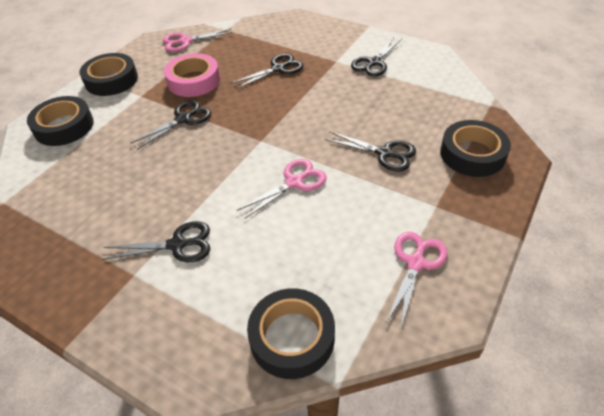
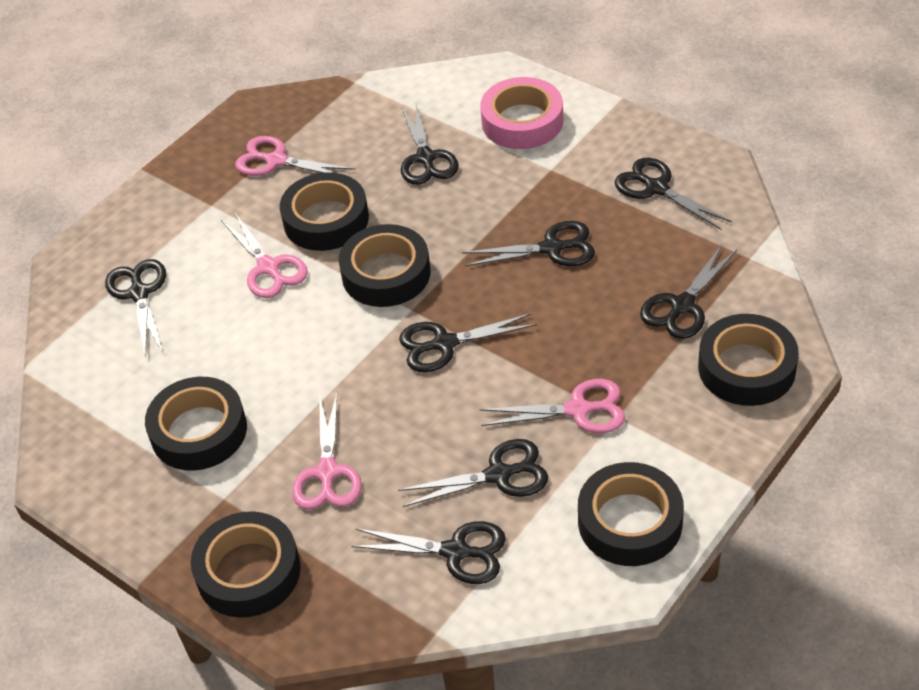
black scissors: 5 -> 8
black tape: 4 -> 6
pink scissors: 3 -> 4

